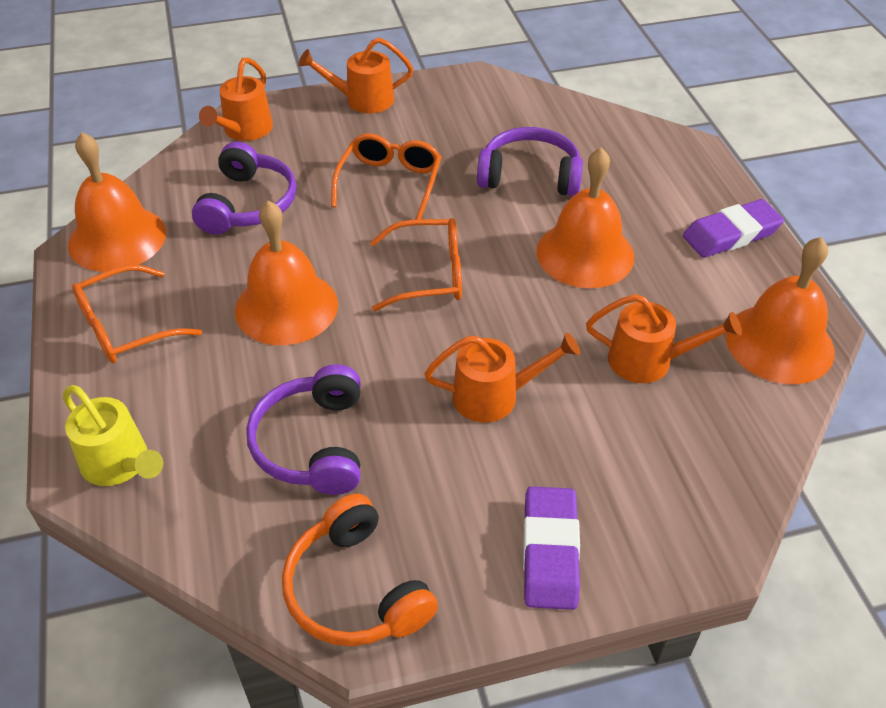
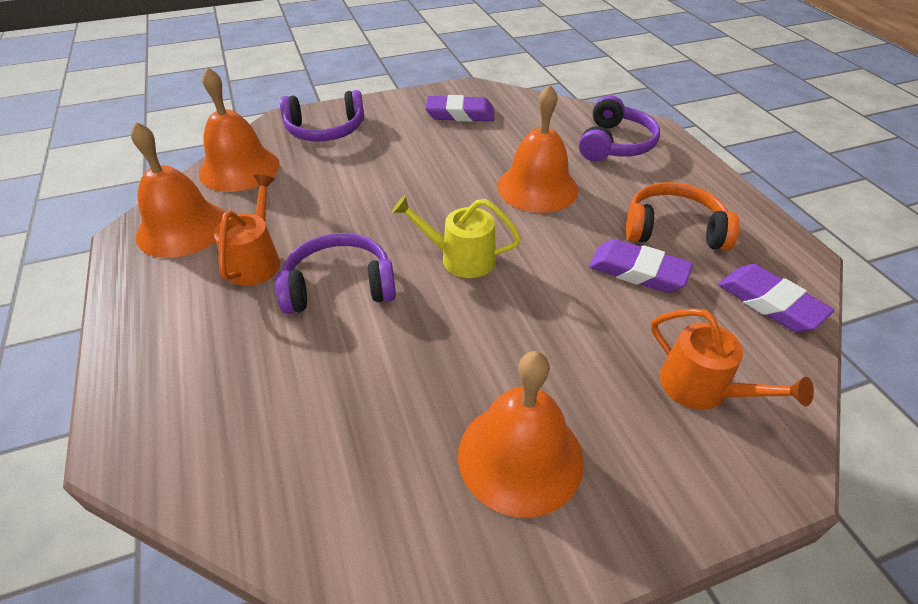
orange glasses: 3 -> 0
orange watering can: 4 -> 2
purple eraser: 2 -> 3

